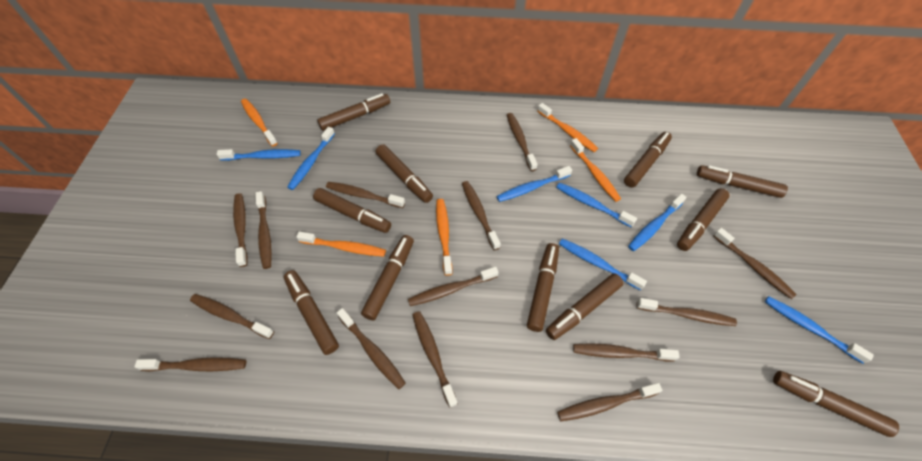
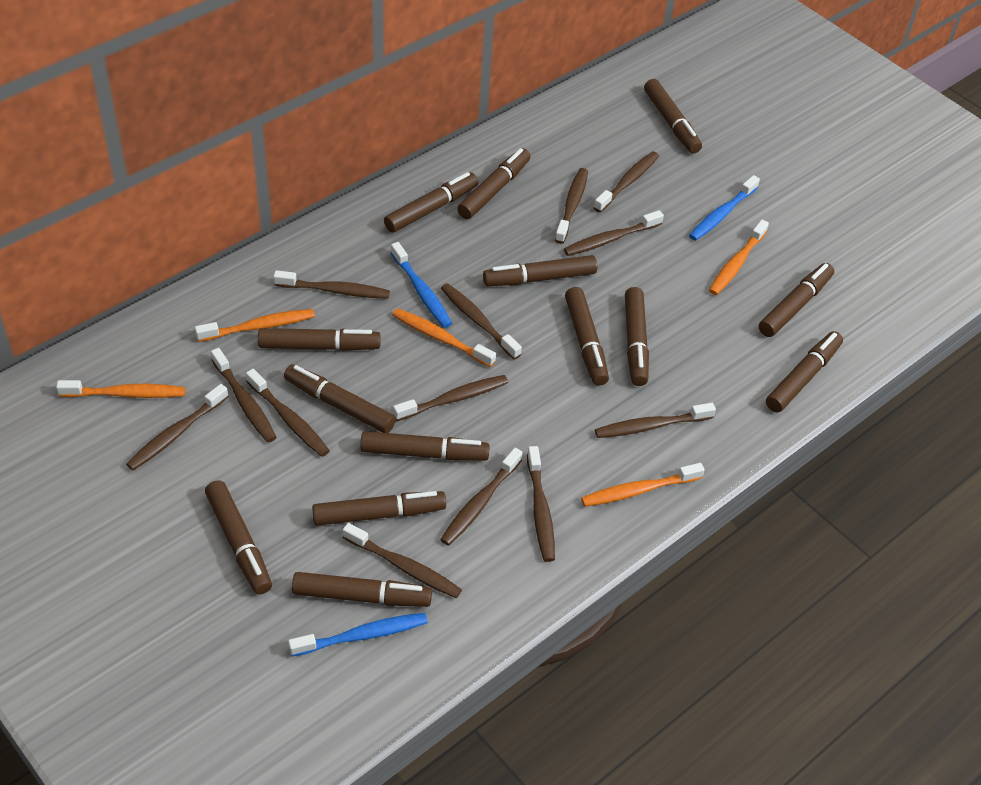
blue toothbrush: 7 -> 3
brown marker: 11 -> 14
brown toothbrush: 14 -> 13

